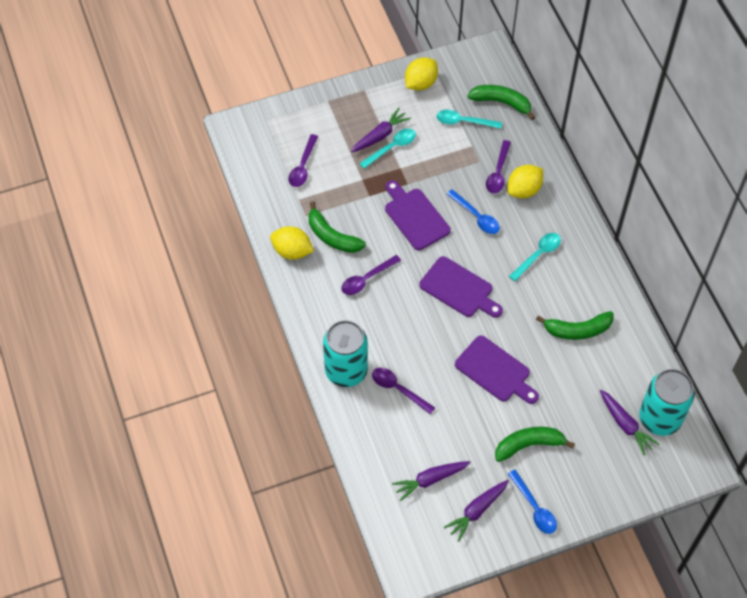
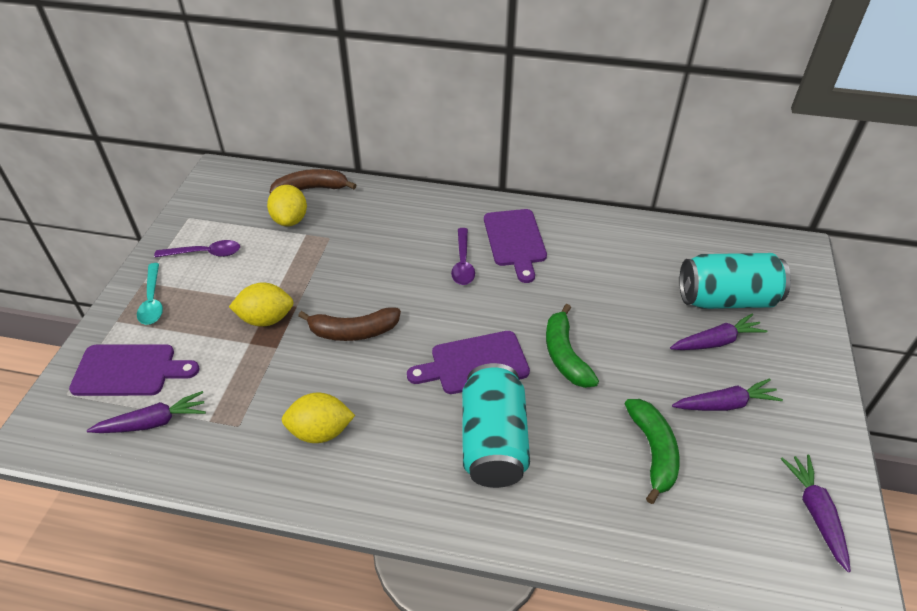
blue spoon: 2 -> 0
brown banana: 0 -> 2
green banana: 4 -> 2
purple spoon: 4 -> 2
turquoise spoon: 3 -> 1

